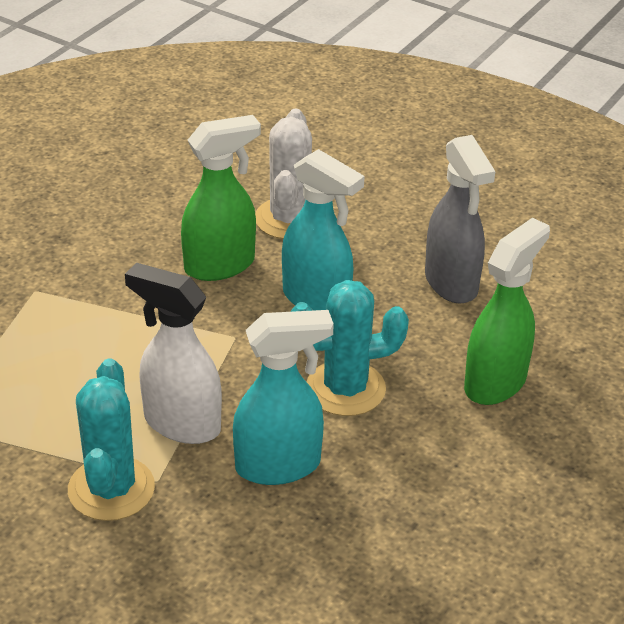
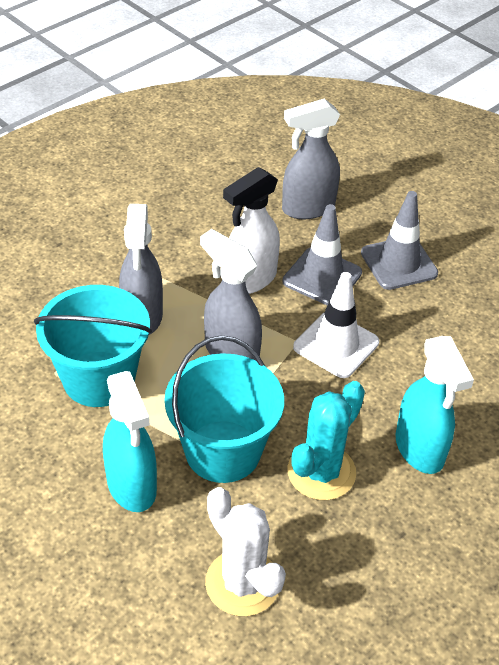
green spray bottle: 2 -> 0
grey spray bottle: 1 -> 3
grey traffic cone: 0 -> 2
turquoise bucket: 0 -> 2
turquoise cactus: 2 -> 1
white traffic cone: 0 -> 1

